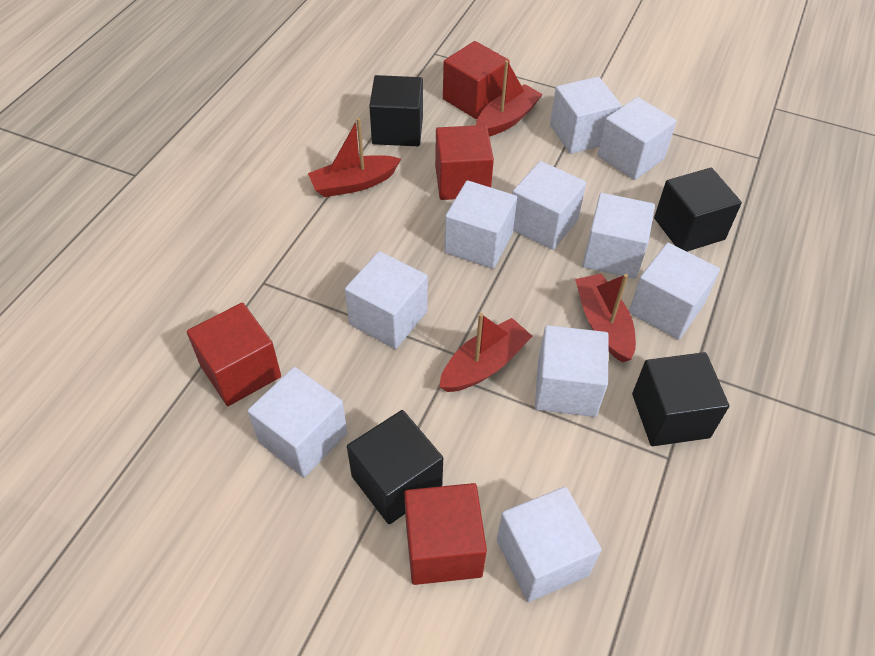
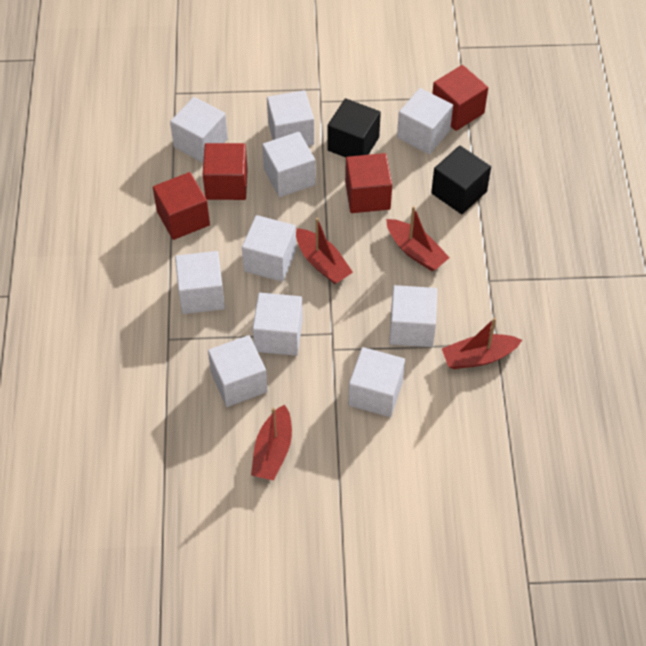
black cube: 4 -> 2

